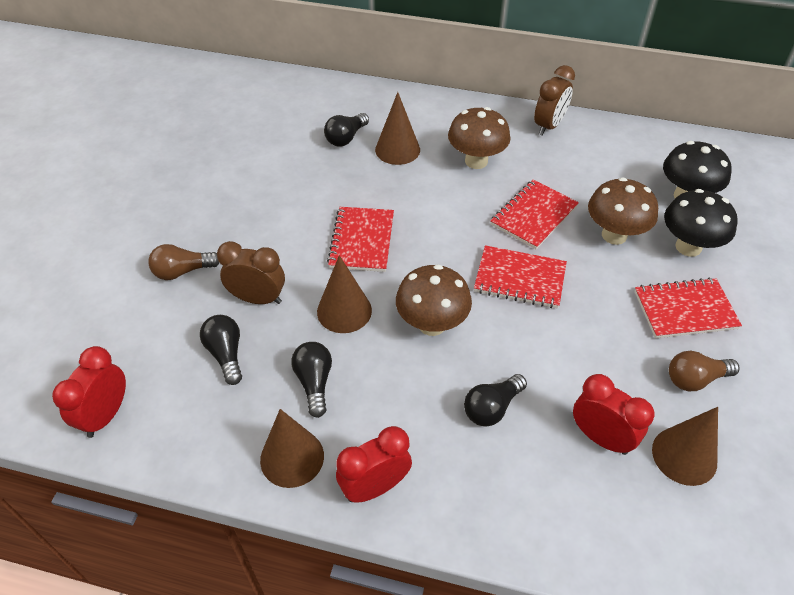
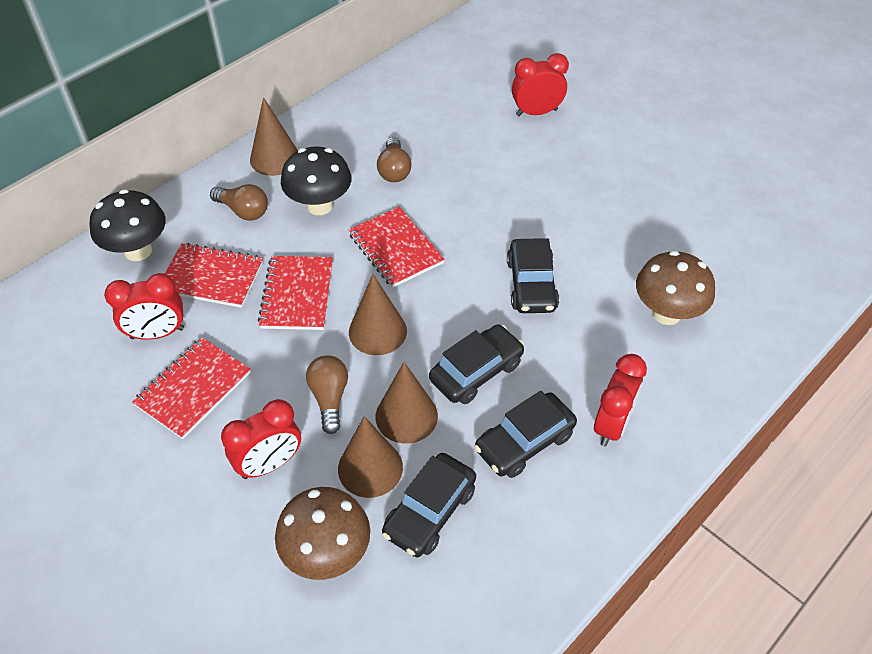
black car: 0 -> 4
black light bulb: 4 -> 0
brown clock: 2 -> 0
brown light bulb: 2 -> 3
brown mushroom: 3 -> 2
red clock: 3 -> 4

